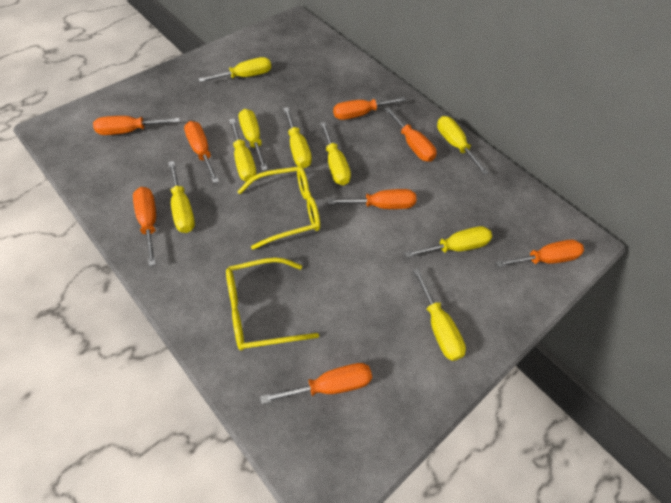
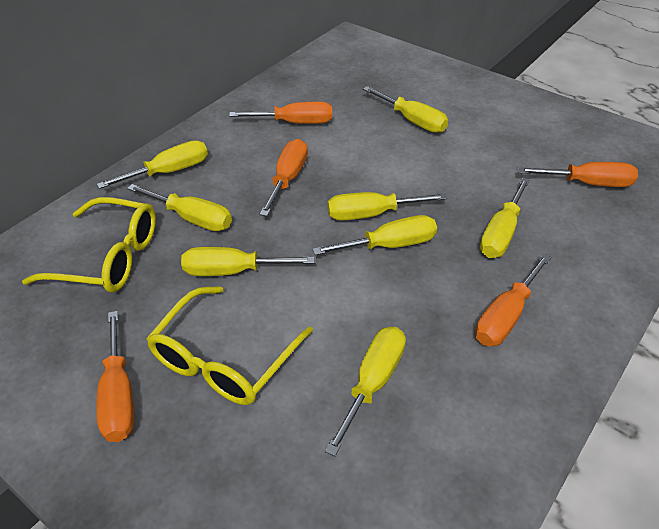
orange screwdriver: 8 -> 5
yellow screwdriver: 9 -> 8

